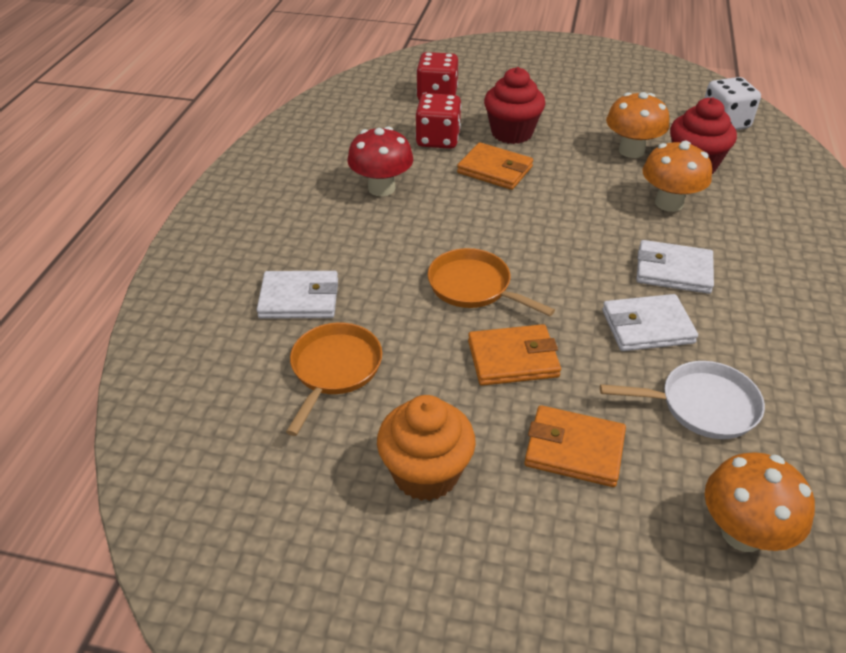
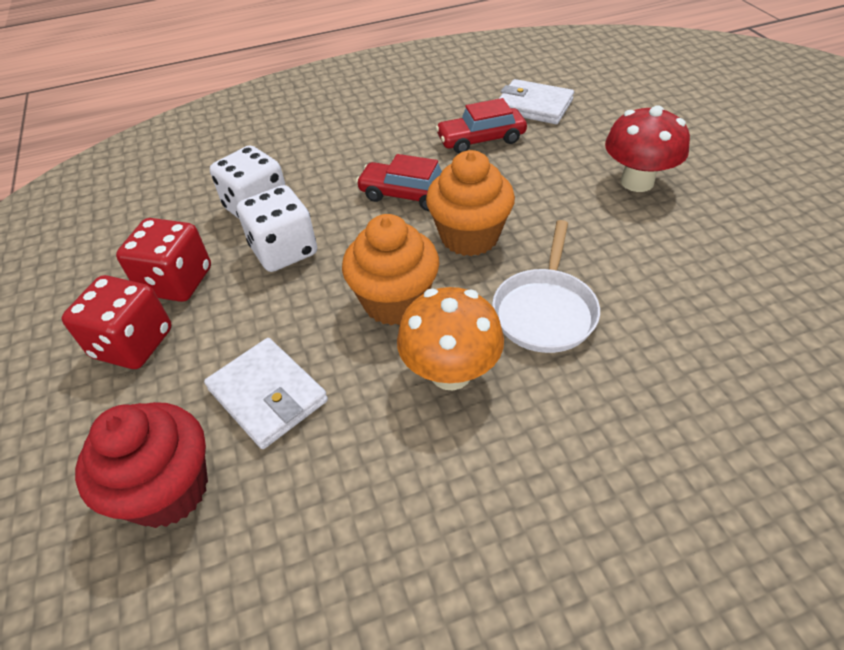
orange cupcake: 1 -> 2
orange mushroom: 3 -> 1
orange pan: 2 -> 0
orange wallet: 3 -> 0
red car: 0 -> 2
red cupcake: 2 -> 1
white dice: 1 -> 2
white wallet: 3 -> 2

